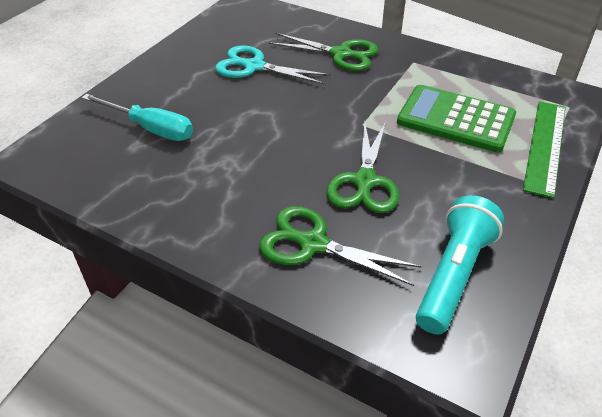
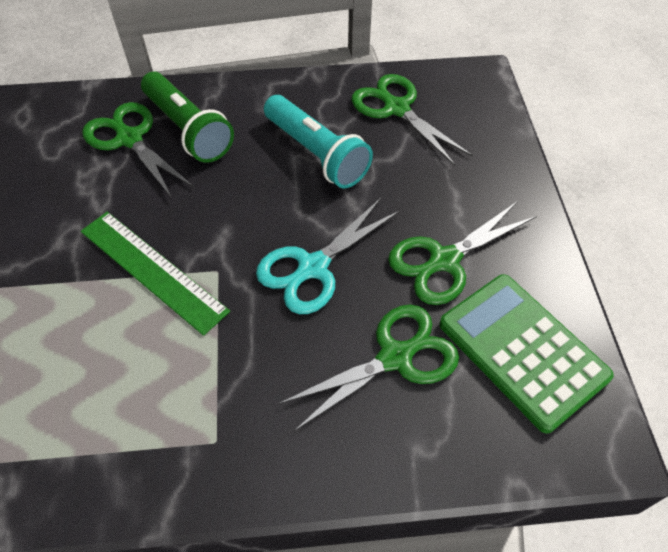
green flashlight: 0 -> 1
green scissors: 3 -> 4
turquoise screwdriver: 1 -> 0

